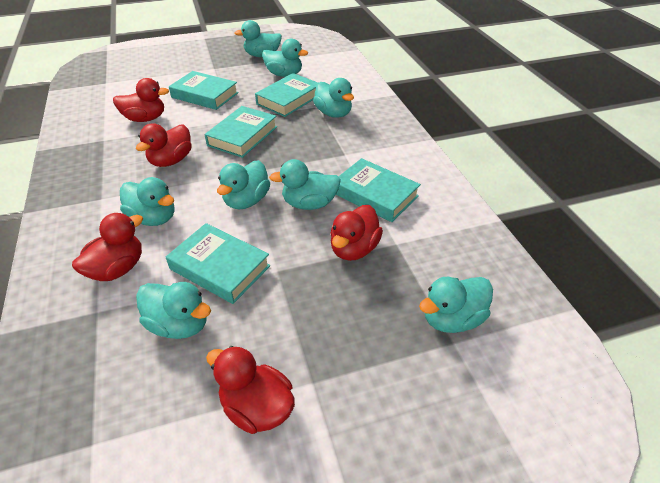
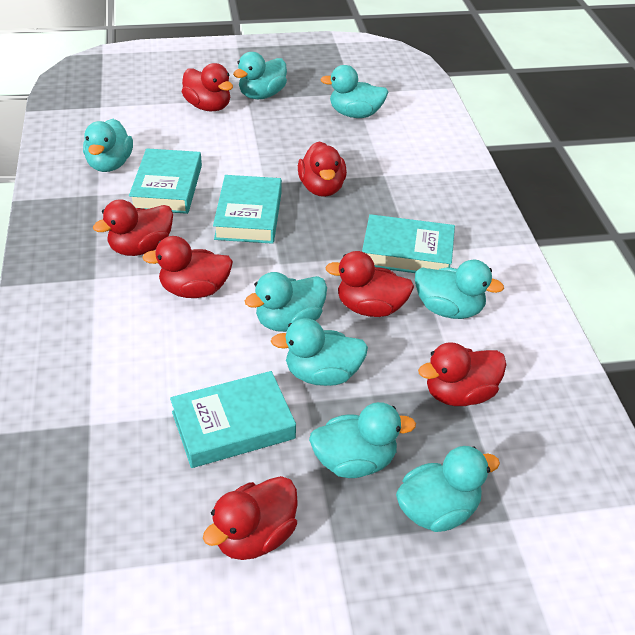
red duck: 5 -> 7
turquoise book: 5 -> 4

